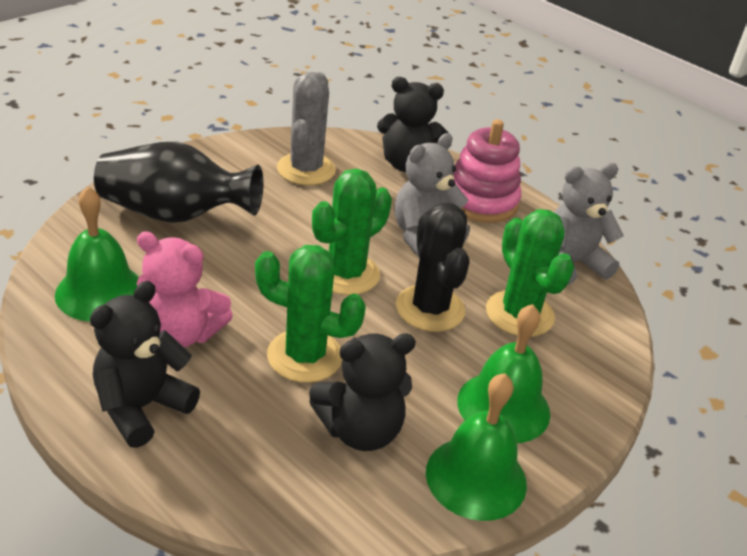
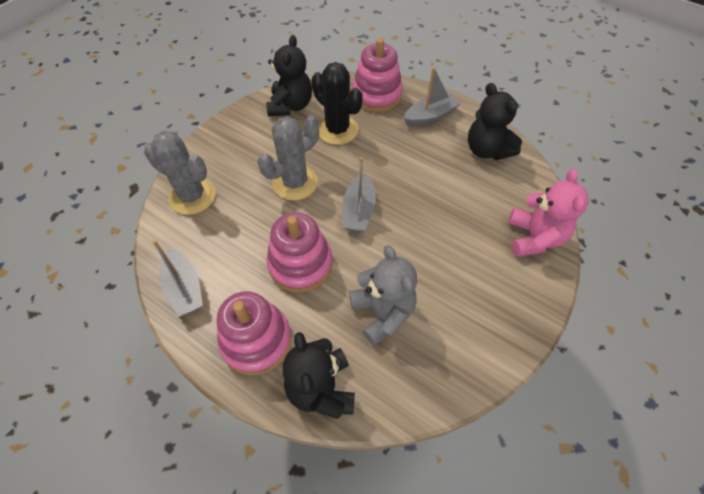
black vase: 1 -> 0
green bell: 3 -> 0
green cactus: 3 -> 0
grey boat: 0 -> 3
grey cactus: 1 -> 2
grey teddy bear: 2 -> 1
pink stacking toy: 1 -> 3

